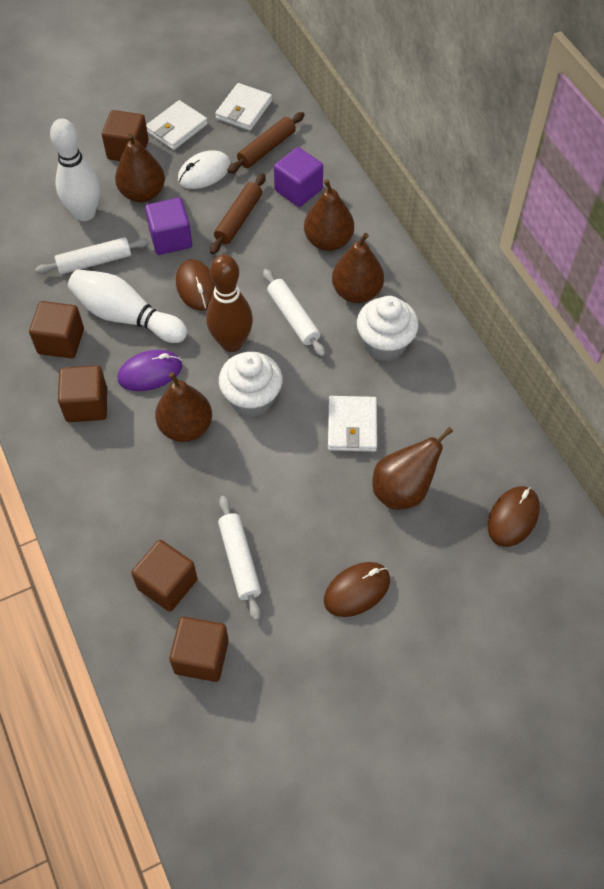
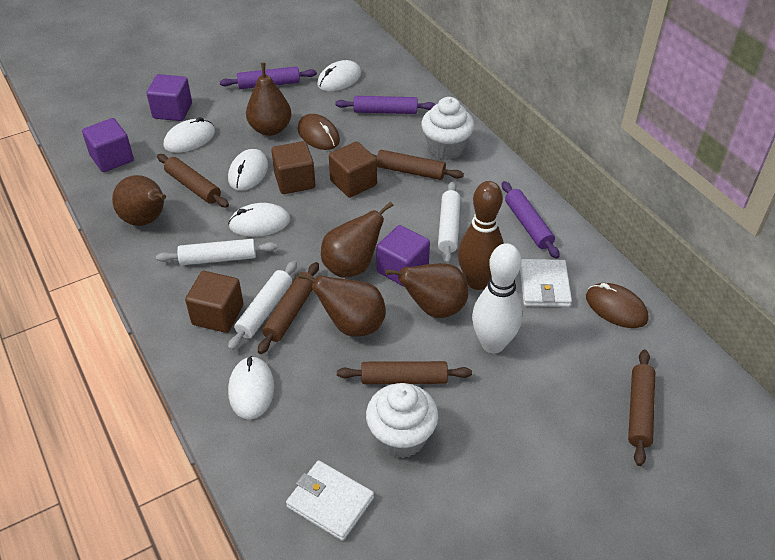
brown cube: 5 -> 3
brown mouse: 3 -> 2
brown rolling pin: 2 -> 5
purple cube: 2 -> 3
purple mouse: 1 -> 0
purple rolling pin: 0 -> 3
white bowling pin: 2 -> 1
white mouse: 1 -> 5
white wallet: 3 -> 2

